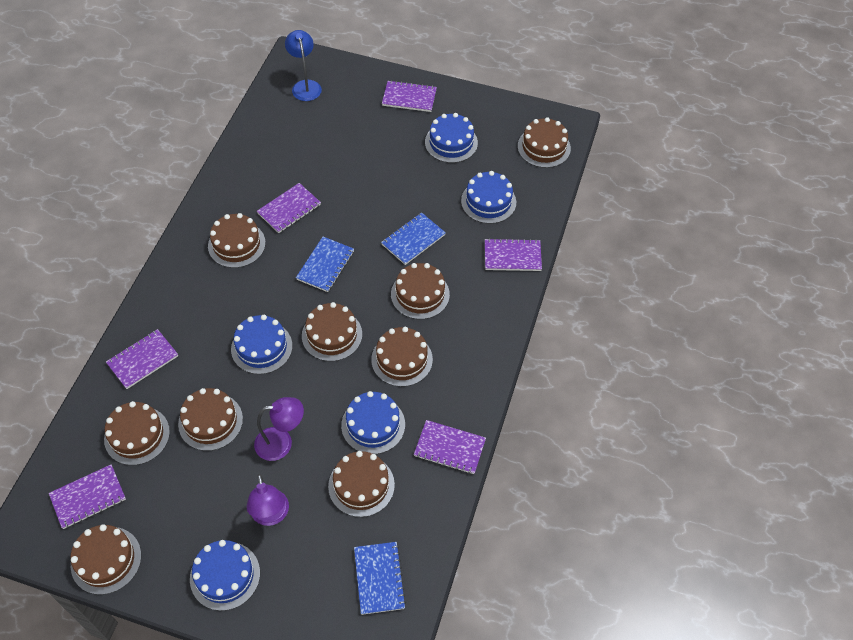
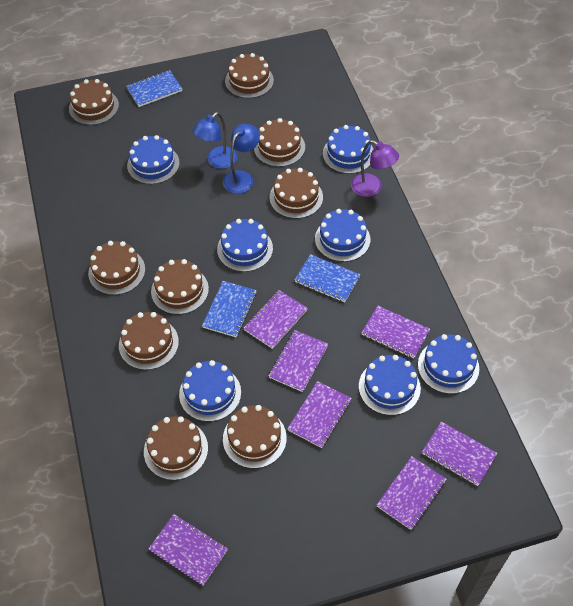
blue cake: 5 -> 7
blue lamp: 1 -> 2
purple lamp: 2 -> 1
purple notebook: 6 -> 7

